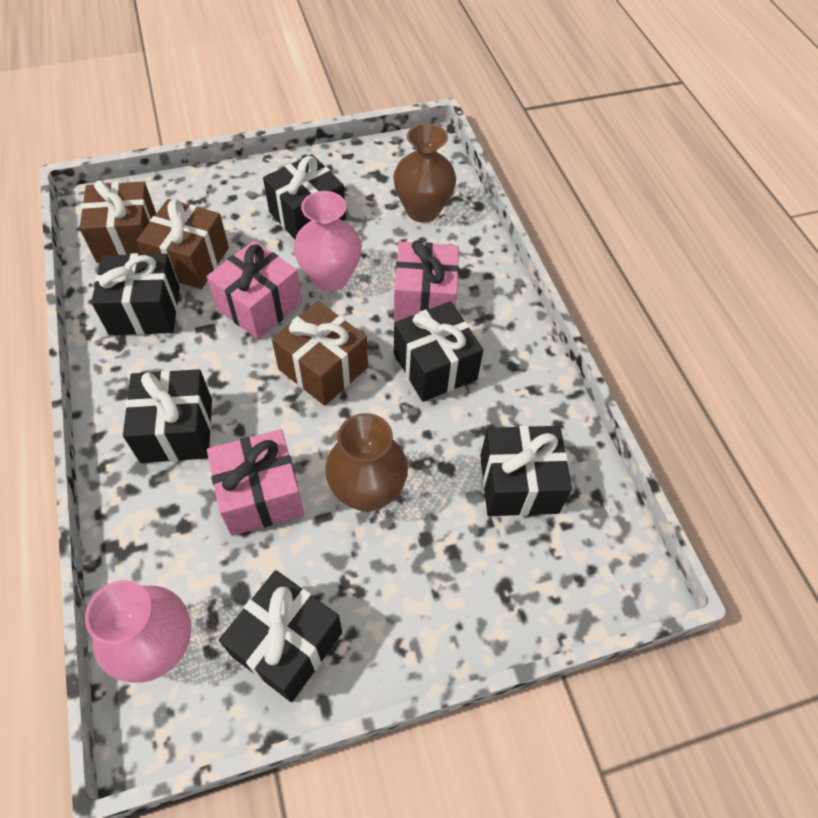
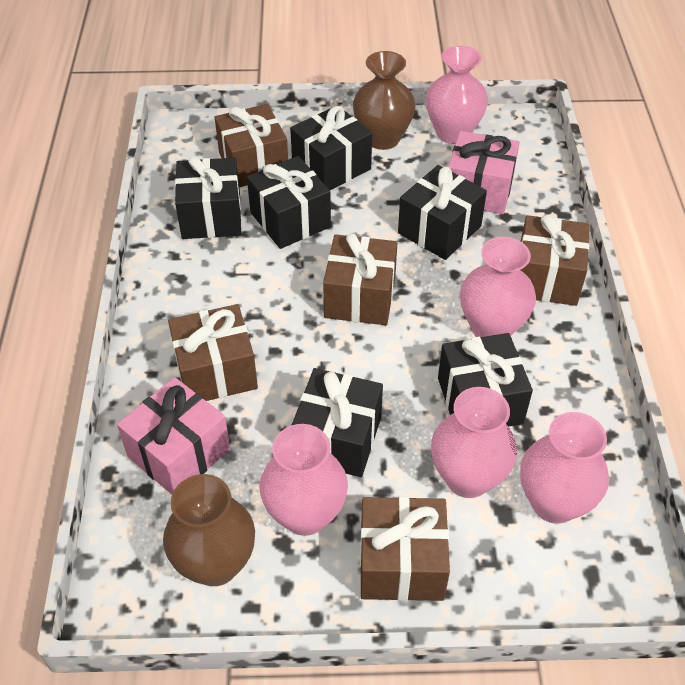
brown gift: 3 -> 5
pink gift: 3 -> 2
pink vase: 2 -> 5

